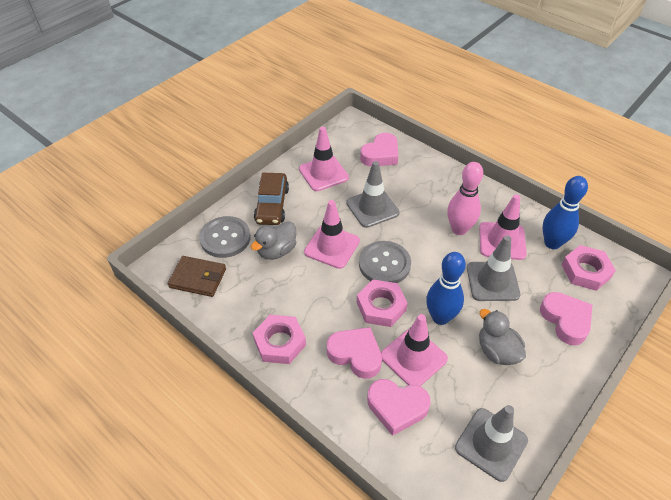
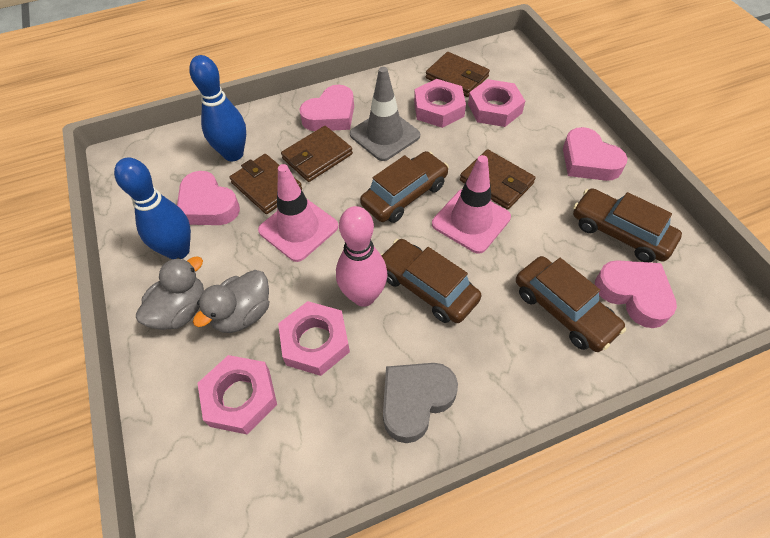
brown car: 1 -> 4
brown wallet: 1 -> 4
grey button: 2 -> 0
grey heart: 0 -> 1
grey traffic cone: 3 -> 1
pink nut: 3 -> 4
pink traffic cone: 4 -> 2

